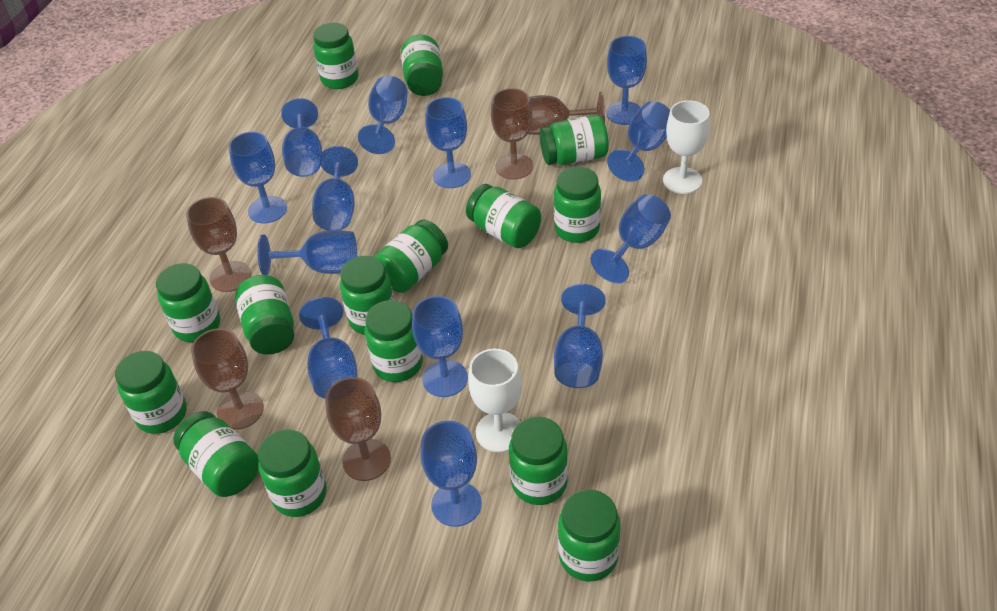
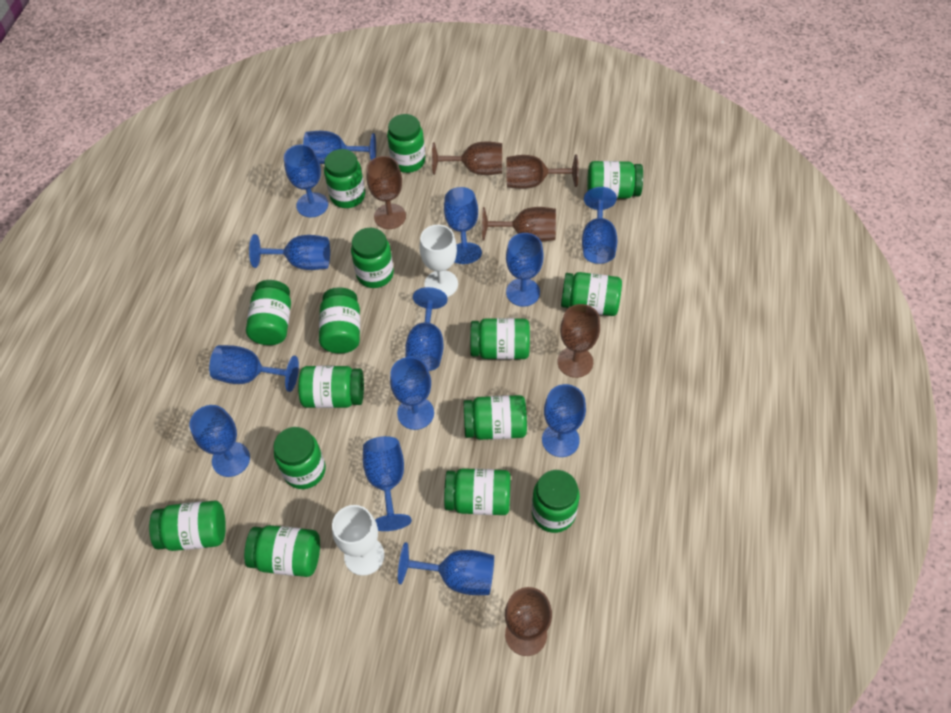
brown goblet: 5 -> 6

